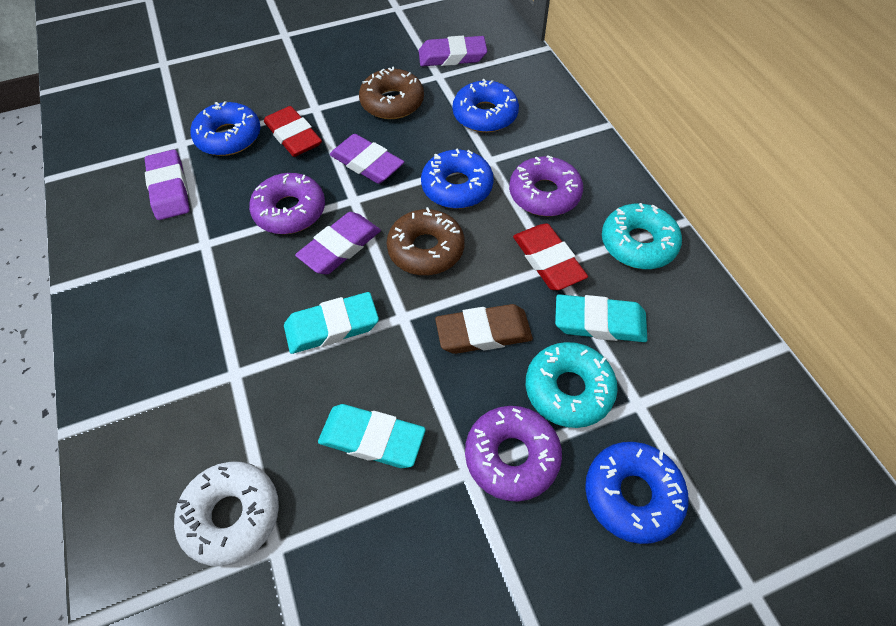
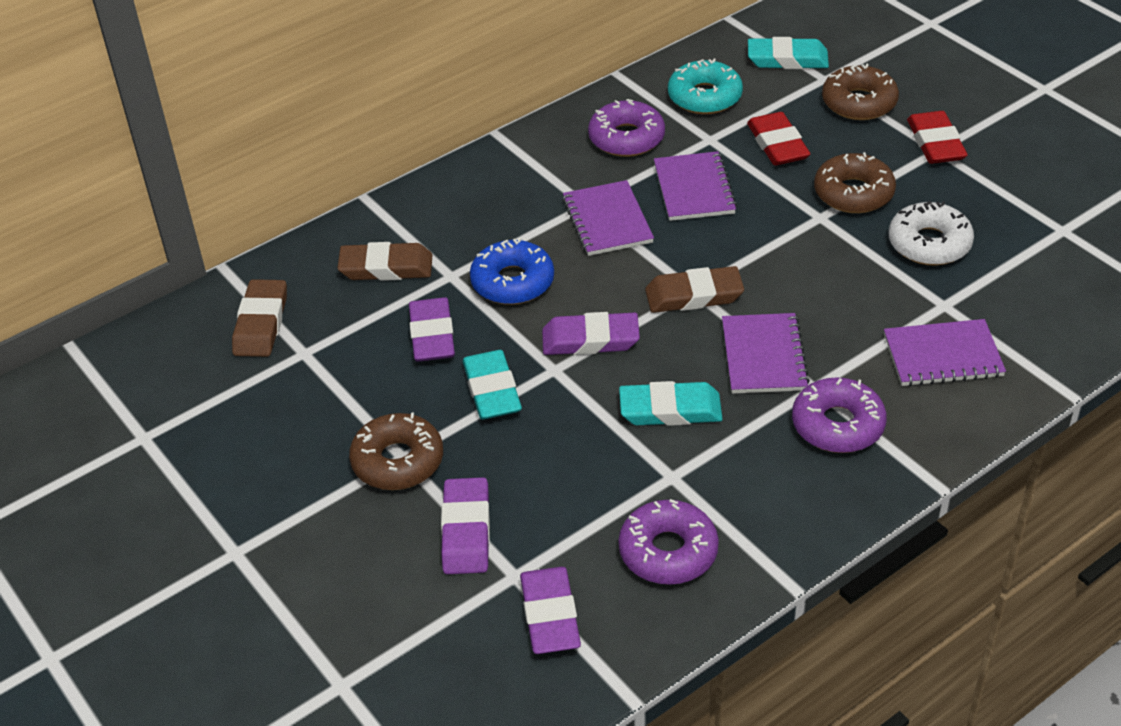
blue donut: 4 -> 1
brown donut: 2 -> 3
brown eraser: 1 -> 3
purple notebook: 0 -> 4
turquoise donut: 2 -> 1

